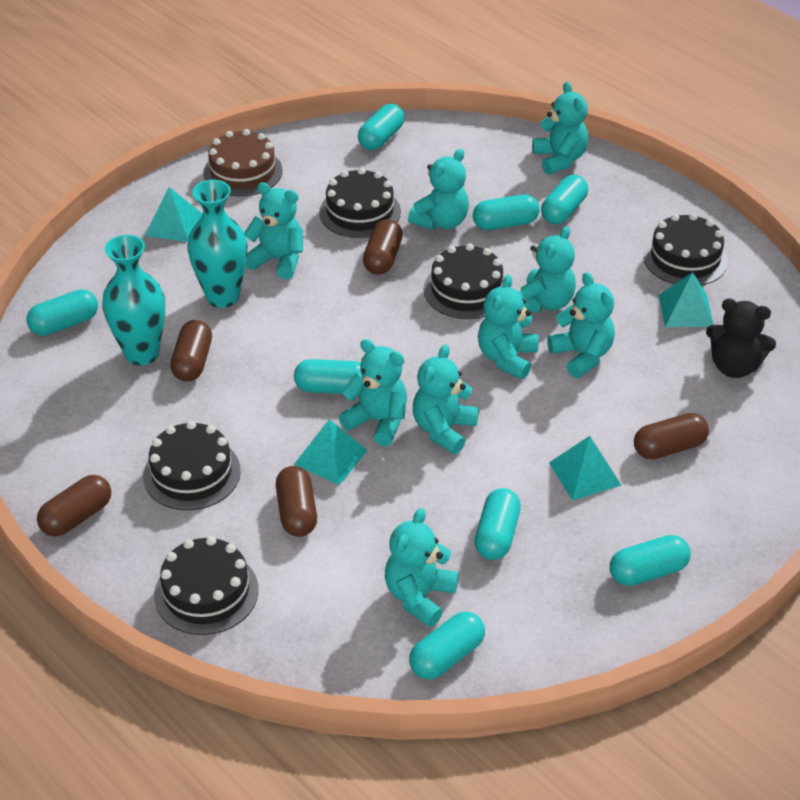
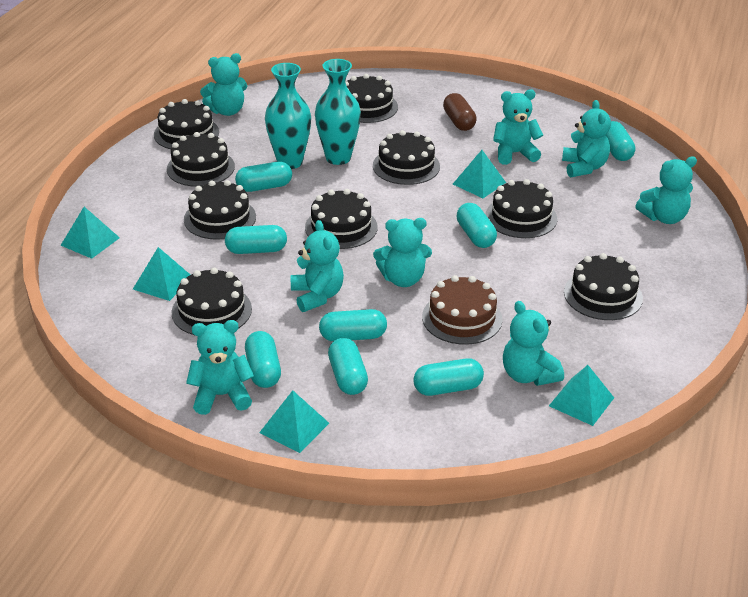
black cake: 5 -> 9
black teddy bear: 1 -> 0
brown capsule: 5 -> 1
turquoise pyramid: 4 -> 5
turquoise teddy bear: 9 -> 8

